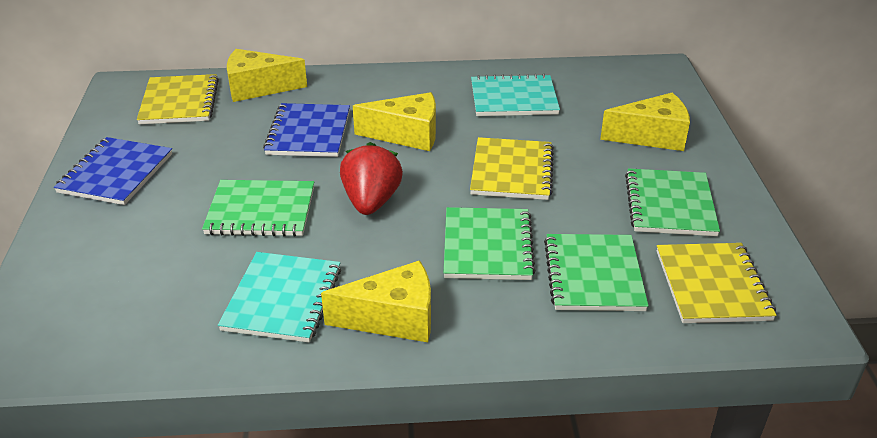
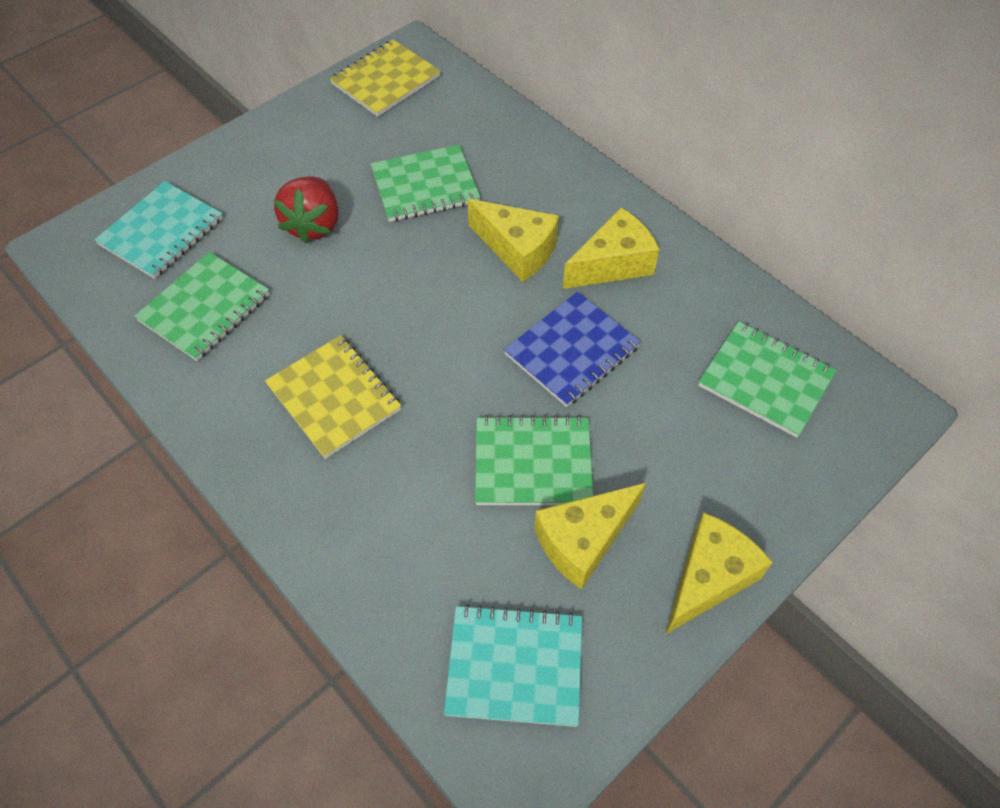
blue notebook: 2 -> 1
yellow notebook: 3 -> 2

